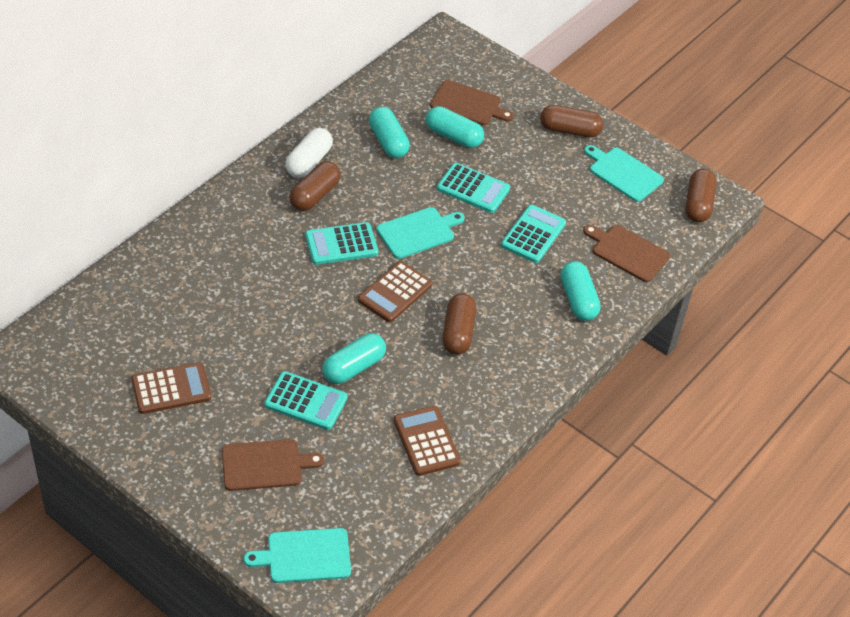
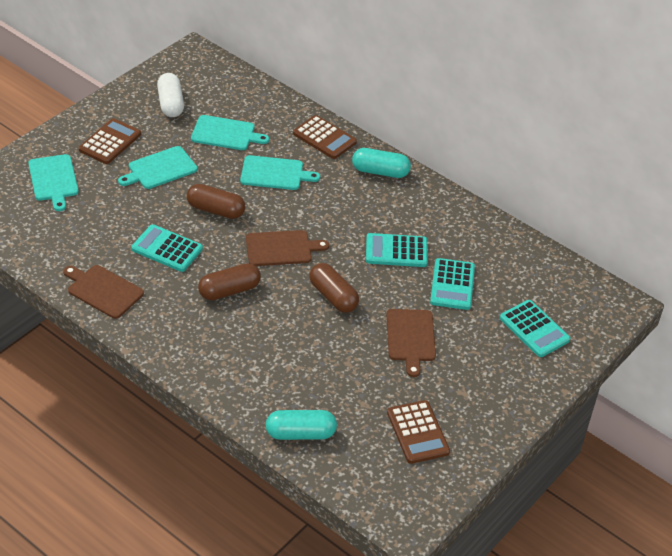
brown capsule: 4 -> 3
turquoise capsule: 4 -> 2
turquoise cutting board: 3 -> 4

